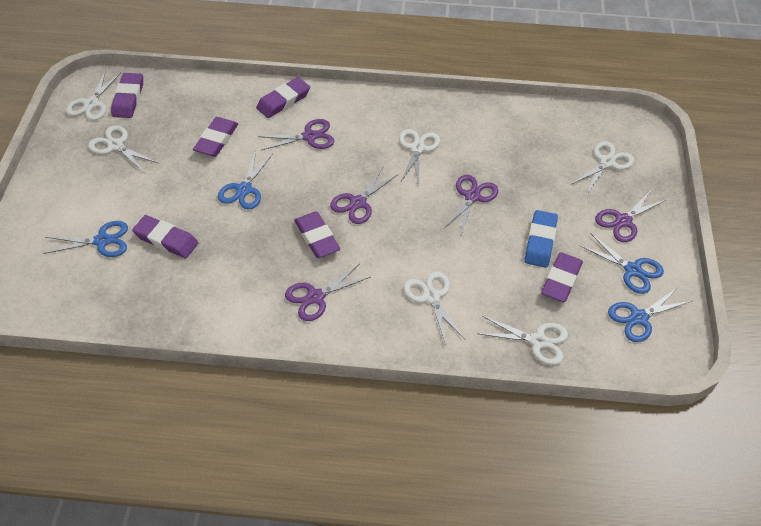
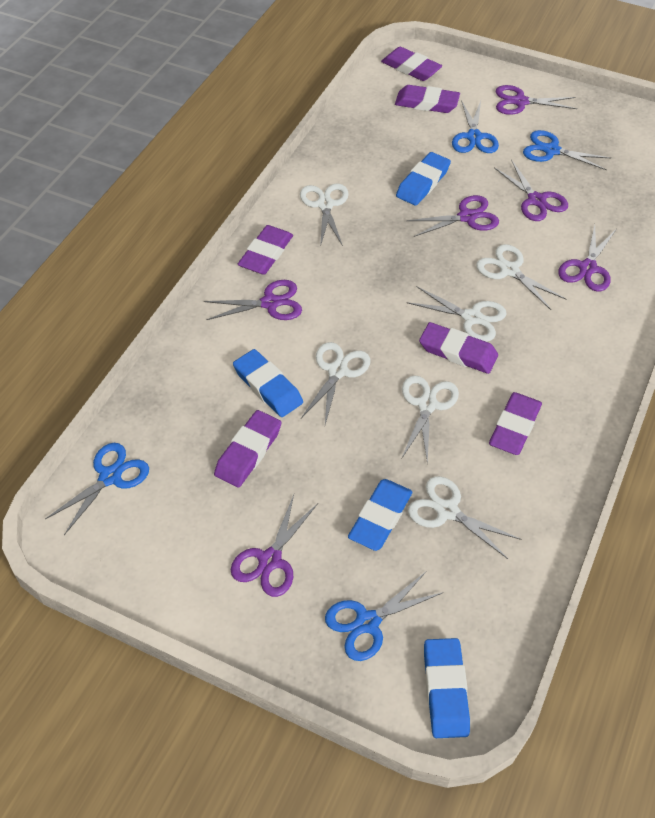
blue eraser: 1 -> 4
purple scissors: 5 -> 6

